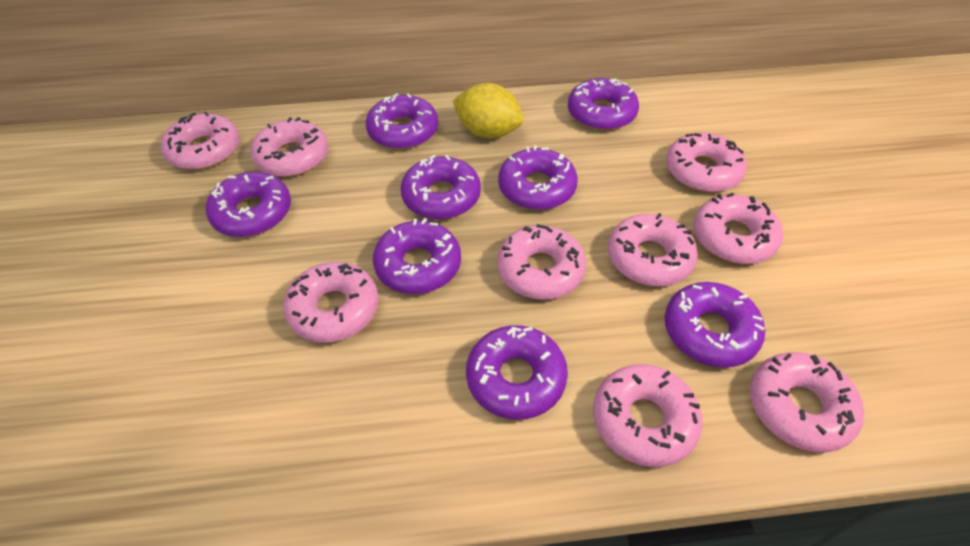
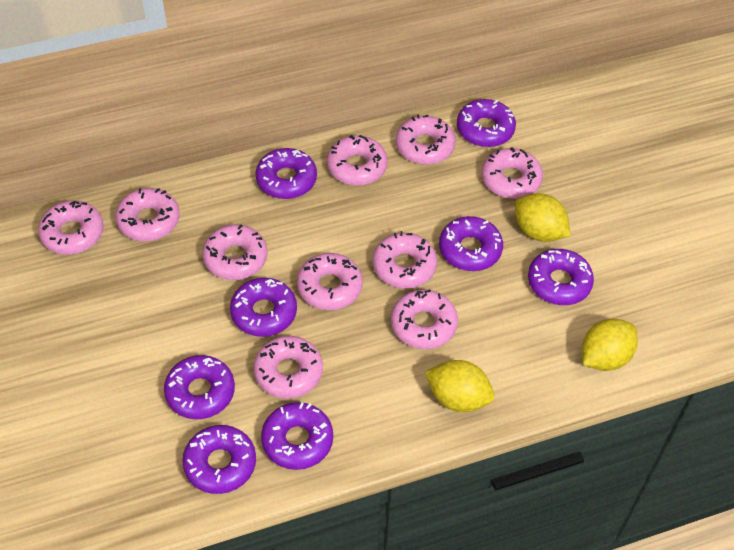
pink donut: 9 -> 10
yellow lemon: 1 -> 3

